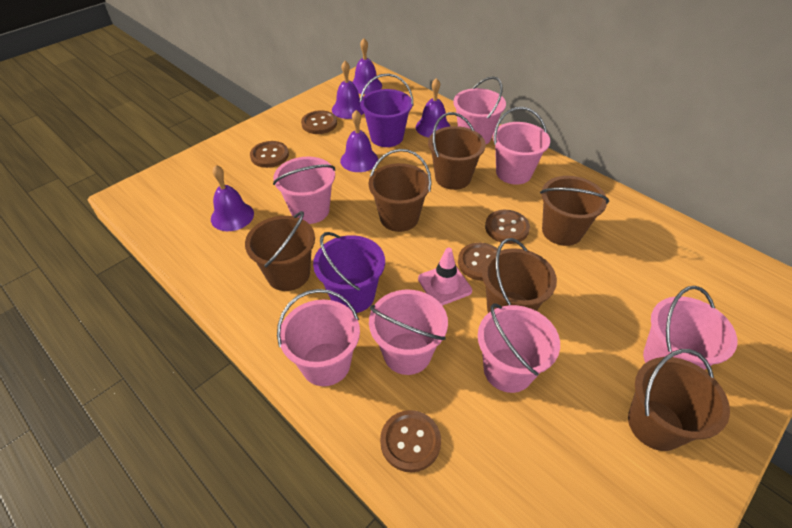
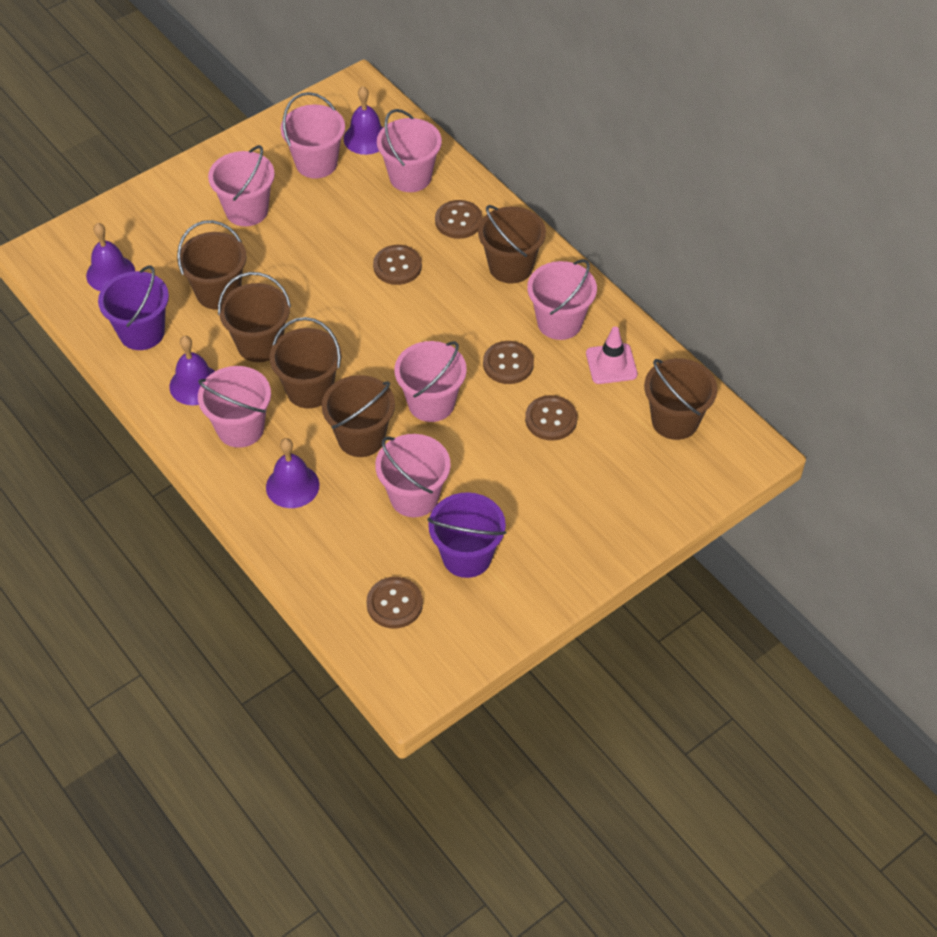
purple bell: 5 -> 4

